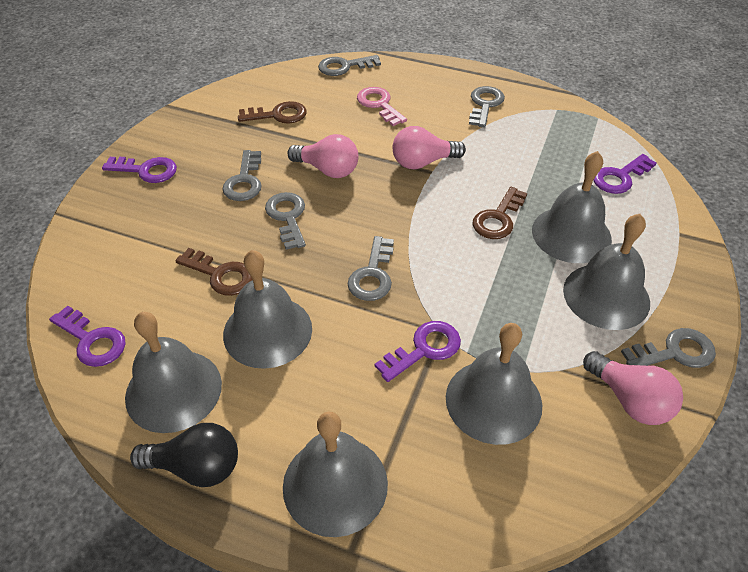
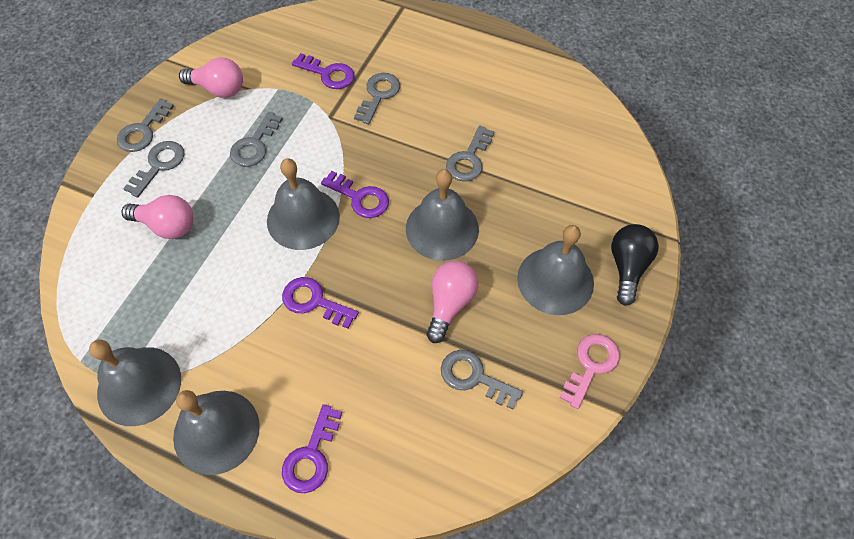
brown key: 3 -> 0
grey bell: 6 -> 5

